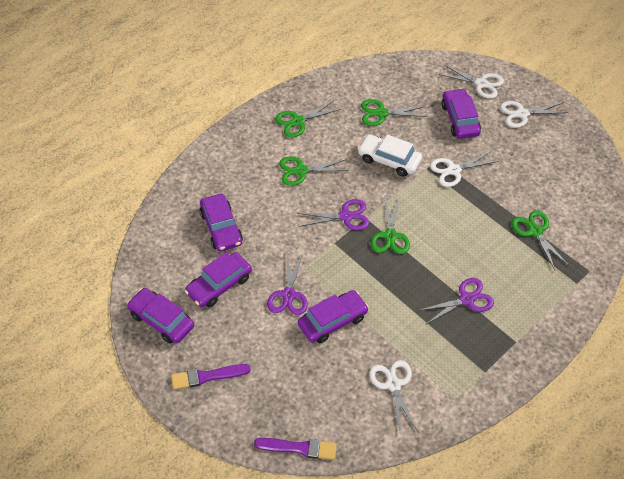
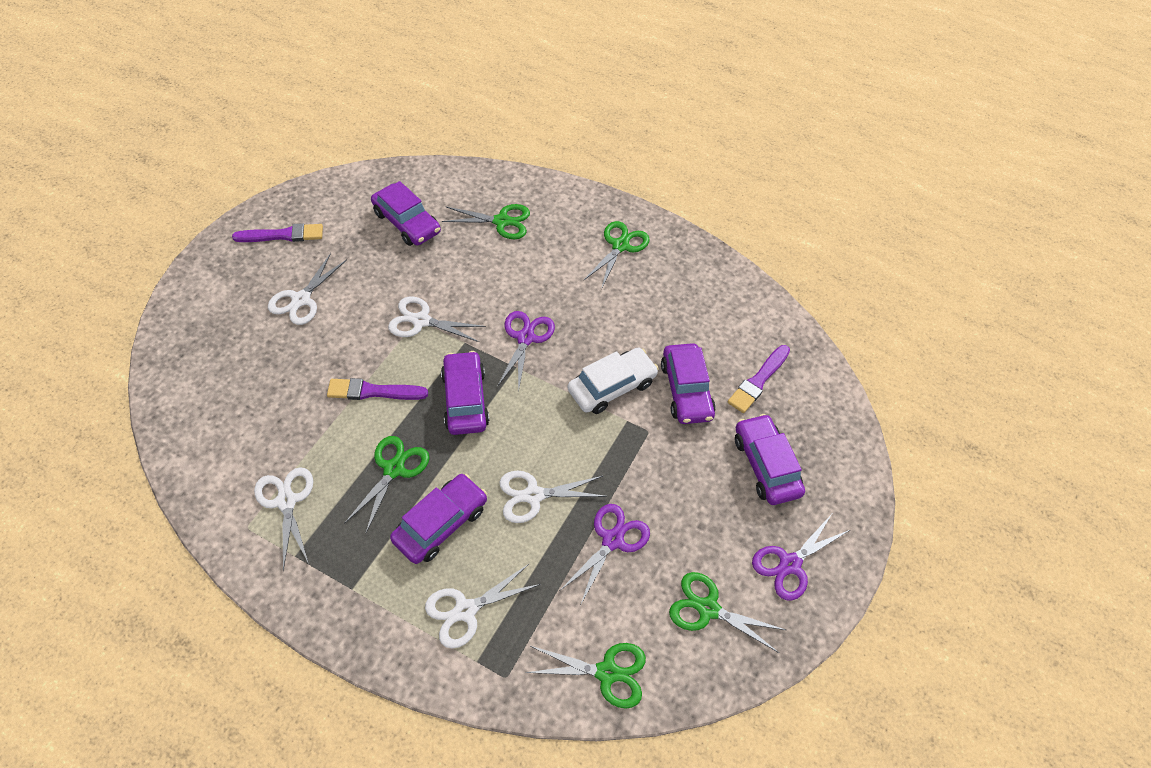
purple brush: 2 -> 3
white scissors: 4 -> 5

